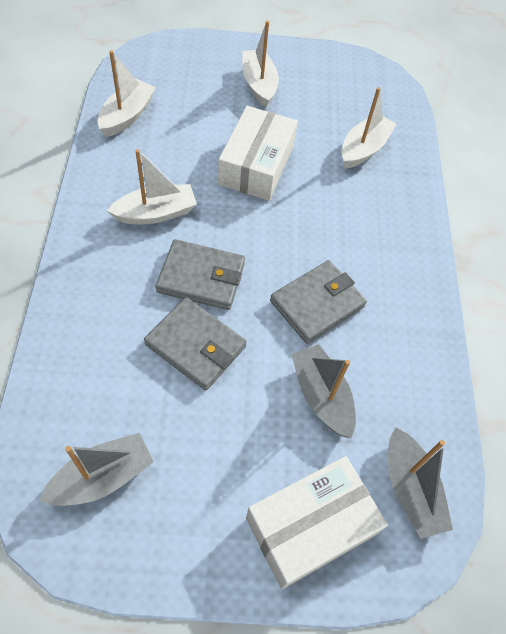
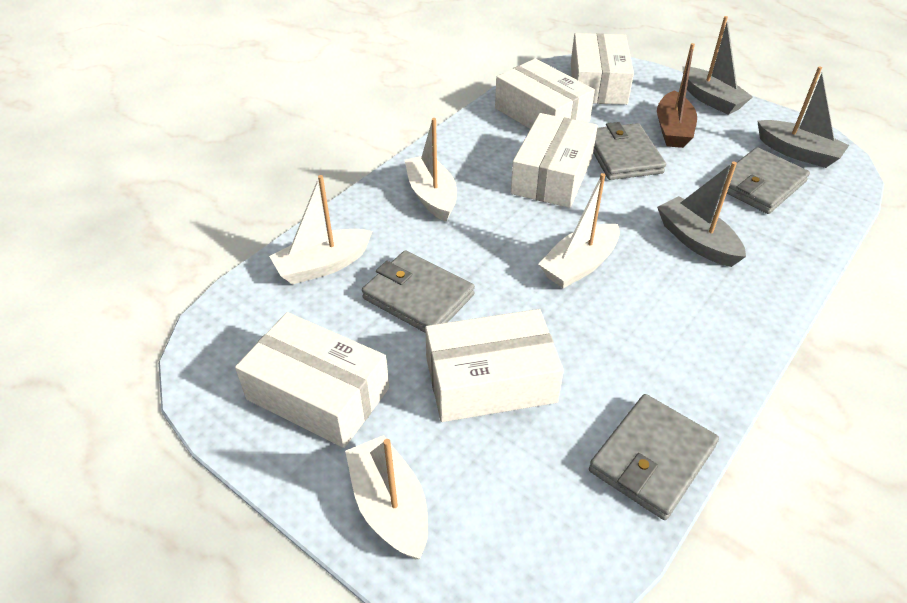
brown boat: 0 -> 1
grey wallet: 3 -> 4
white box: 2 -> 5

